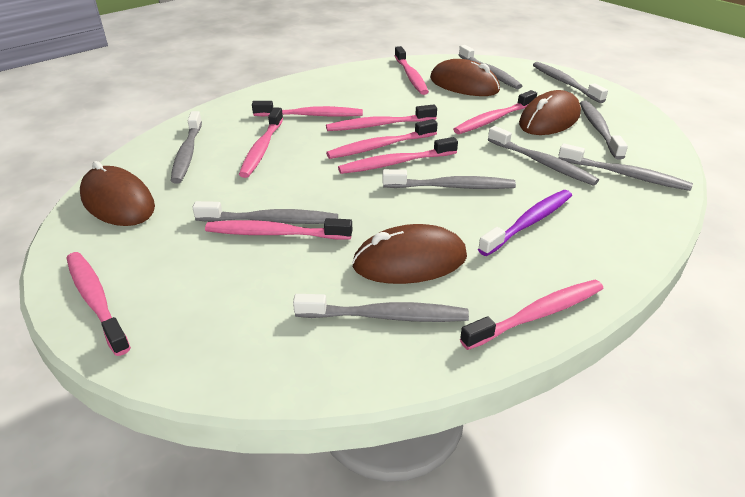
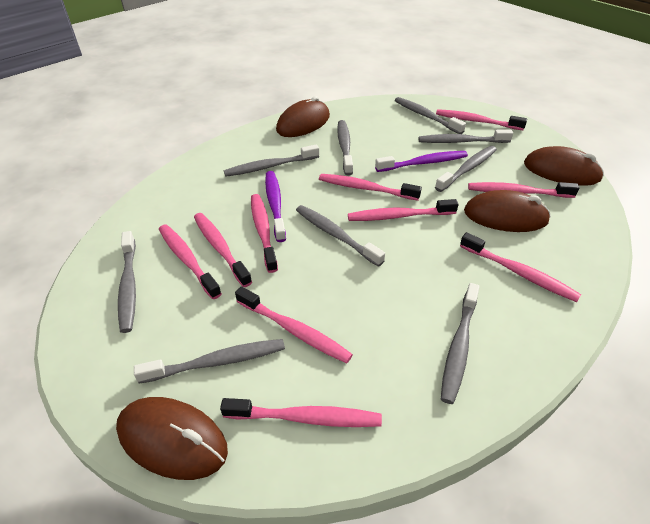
purple toothbrush: 1 -> 2

